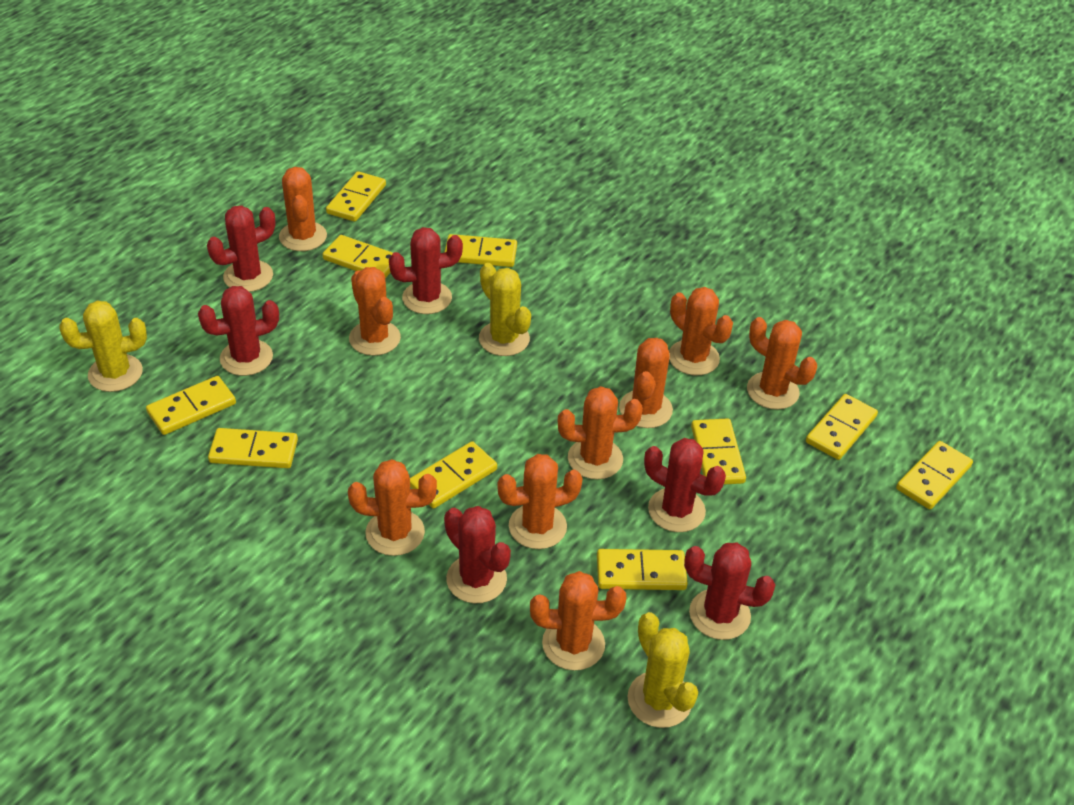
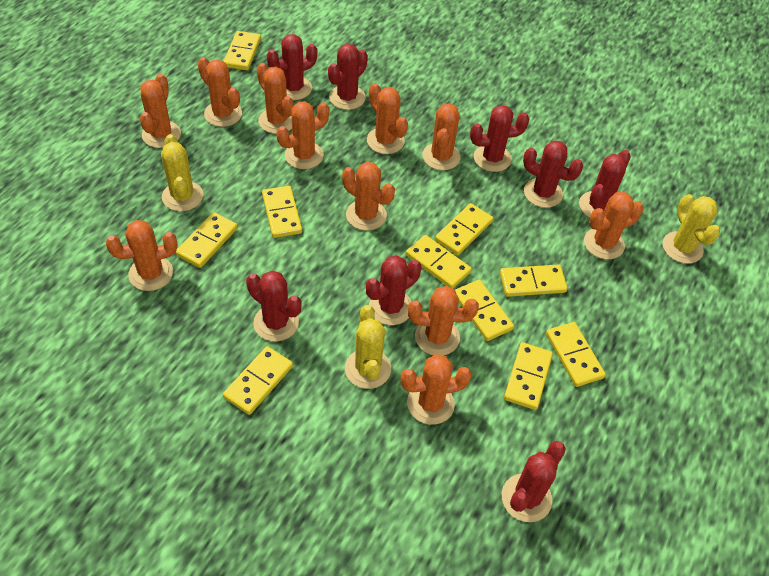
orange cactus: 9 -> 11
red cactus: 6 -> 8

